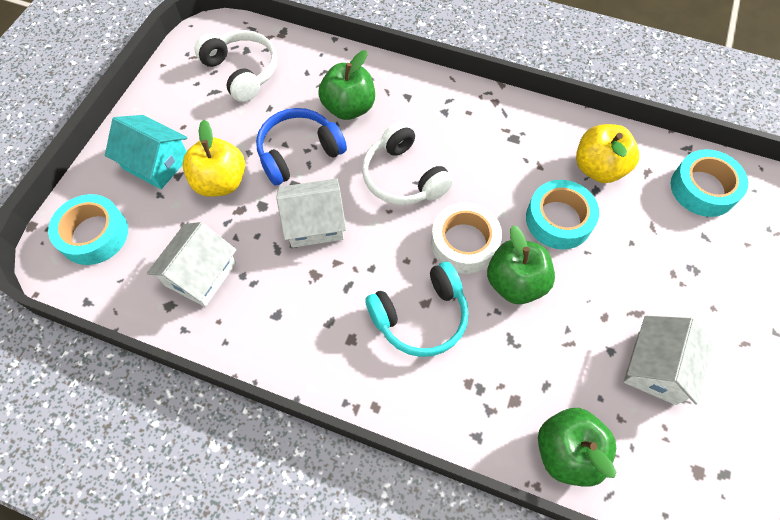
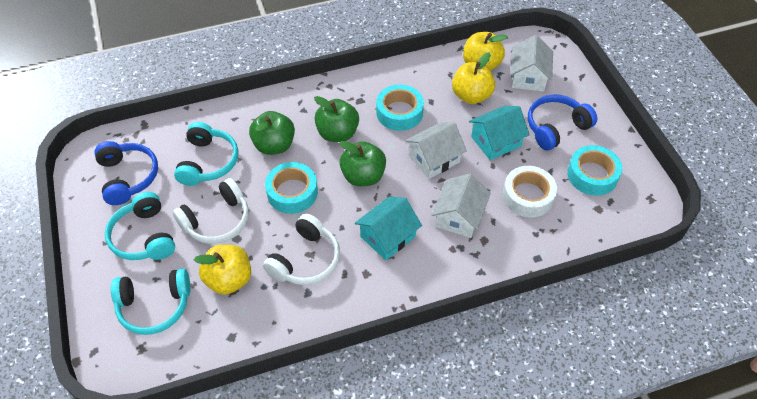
blue headphones: 1 -> 2
turquoise headphones: 1 -> 3
turquoise house: 1 -> 2
yellow apple: 2 -> 3

